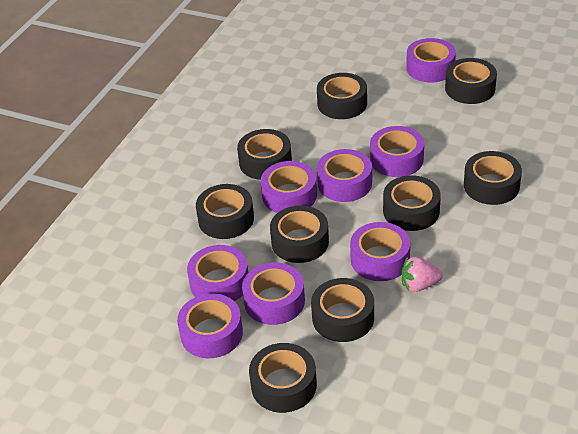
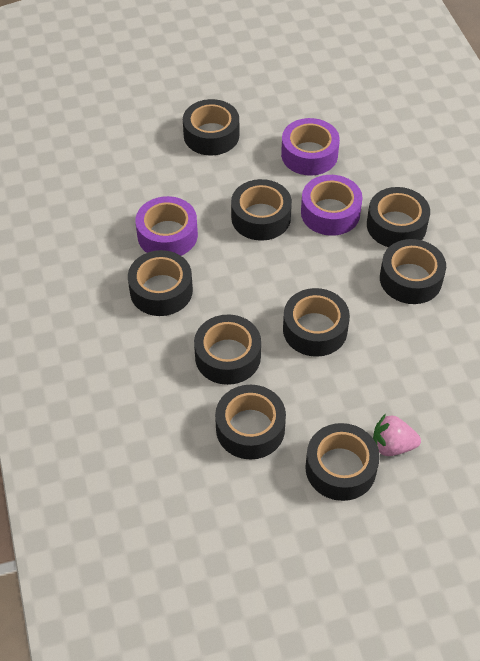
purple tape: 8 -> 3

